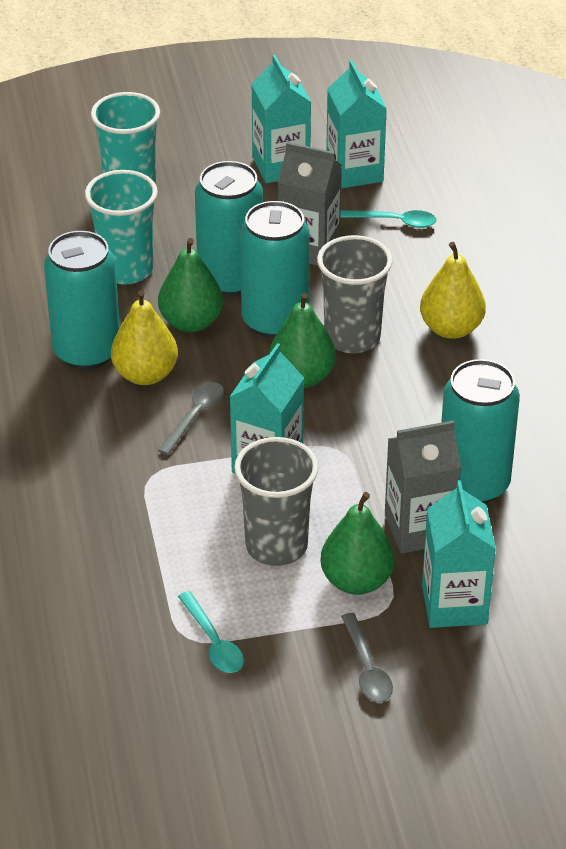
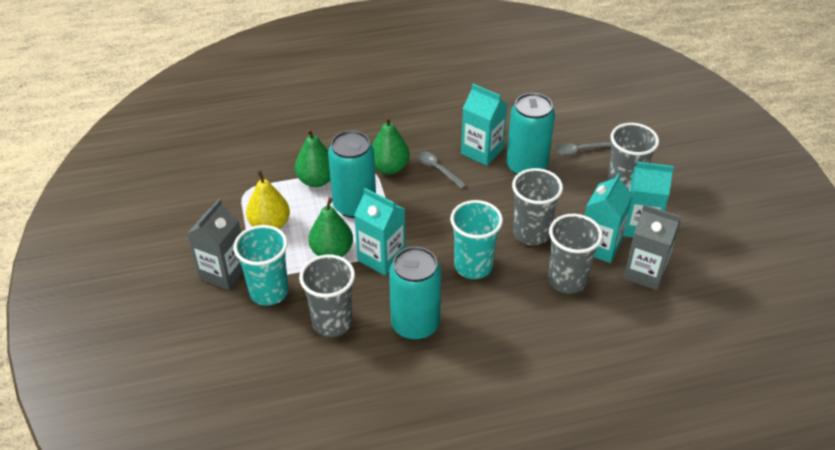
grey cup: 2 -> 4
turquoise can: 4 -> 3
turquoise spoon: 2 -> 0
yellow pear: 2 -> 1

